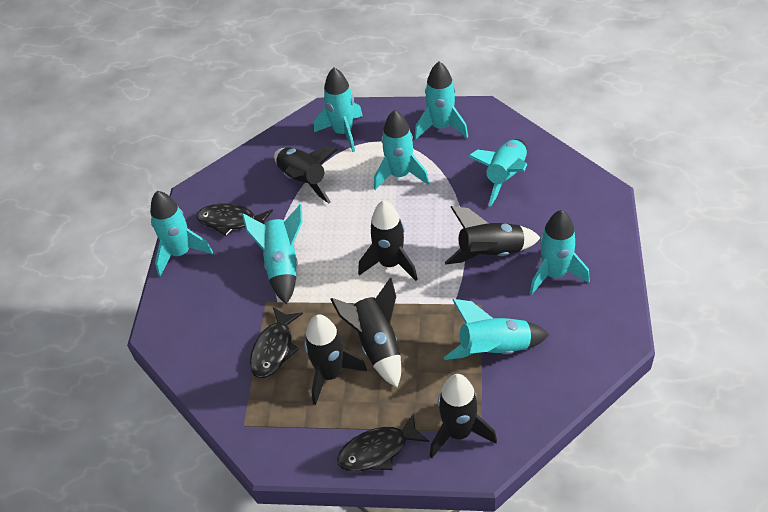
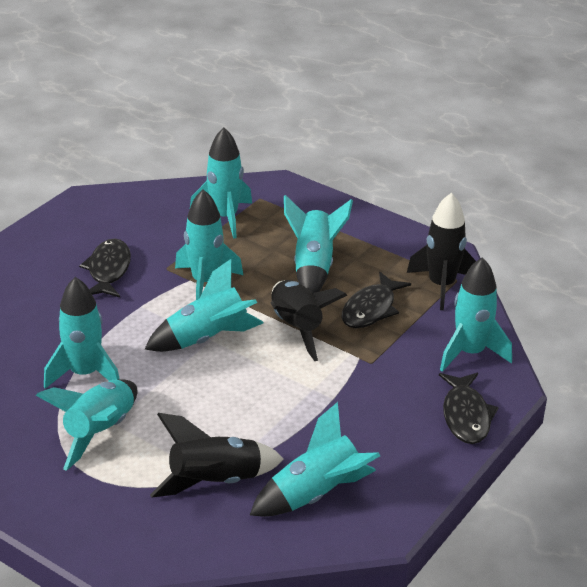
black rocket: 6 -> 3

